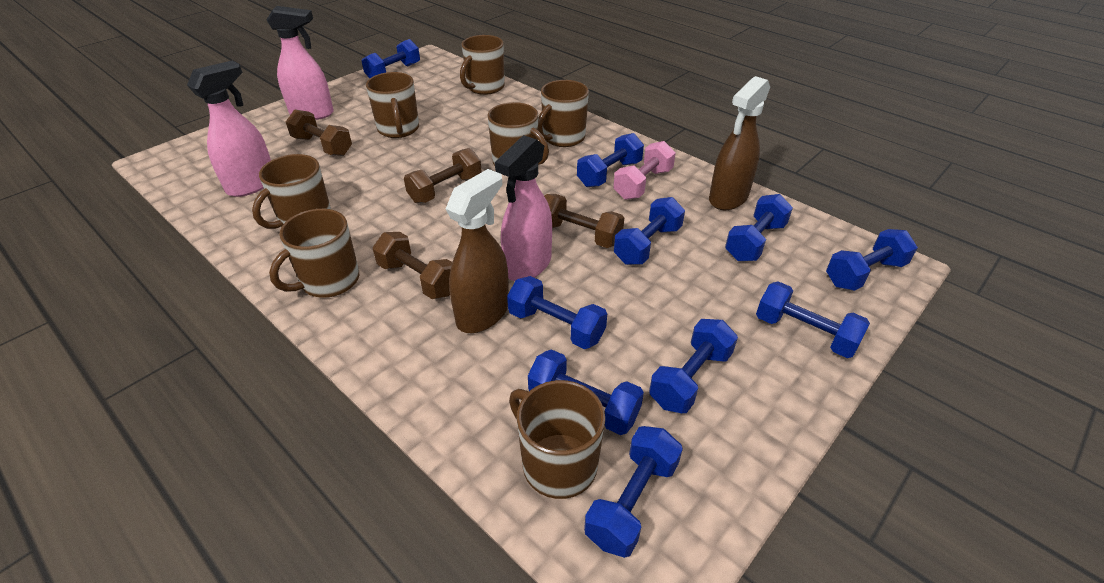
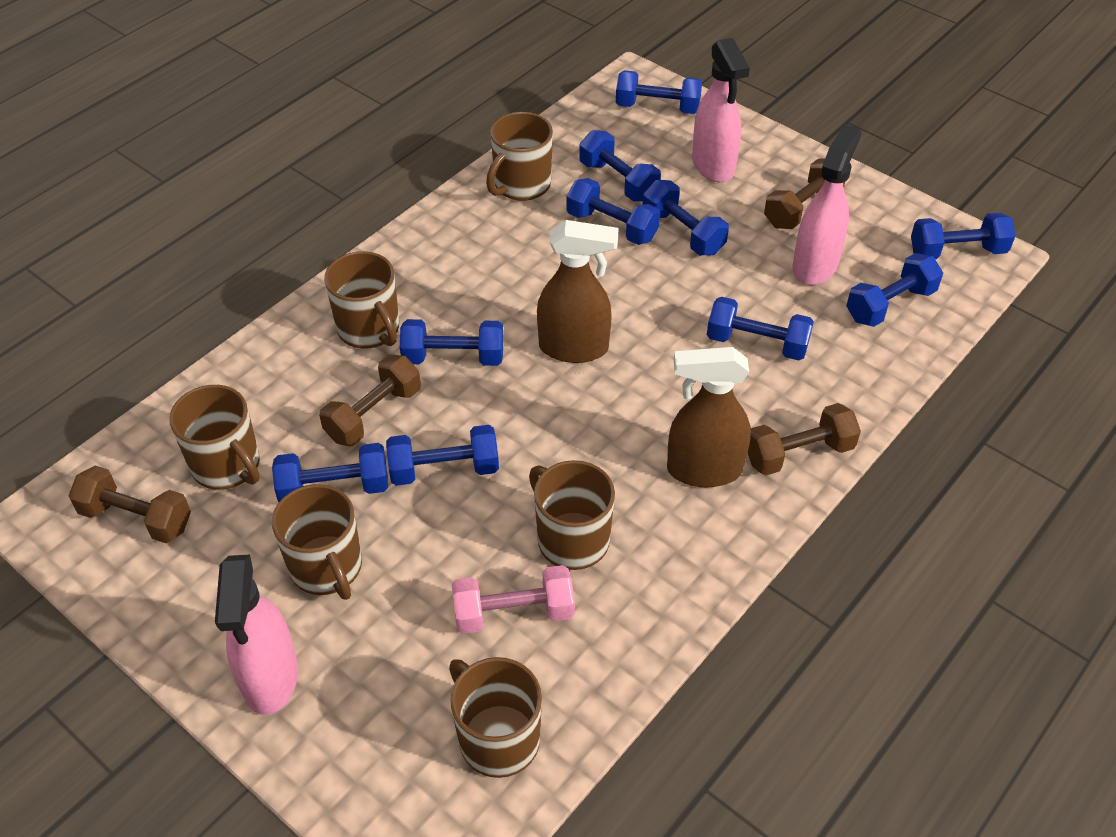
brown mug: 7 -> 6

